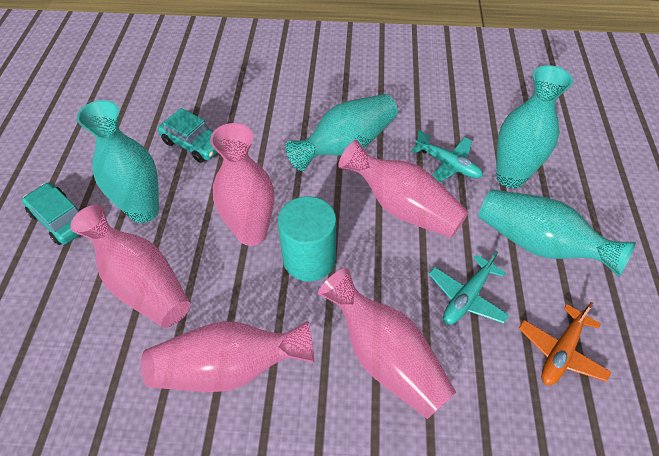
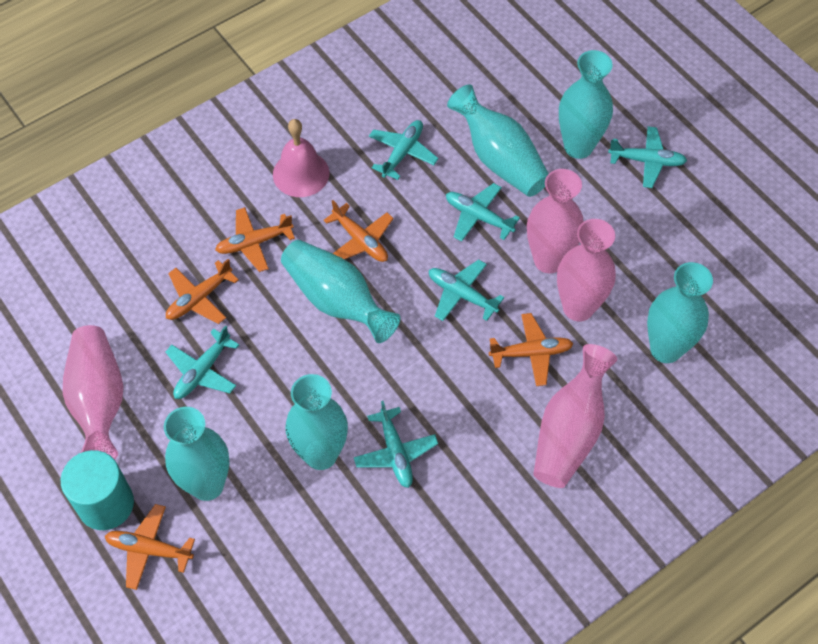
orange plane: 1 -> 5
pink bell: 0 -> 1
pink vase: 5 -> 4
turquoise car: 2 -> 0
turquoise plane: 2 -> 6
turquoise vase: 4 -> 6

